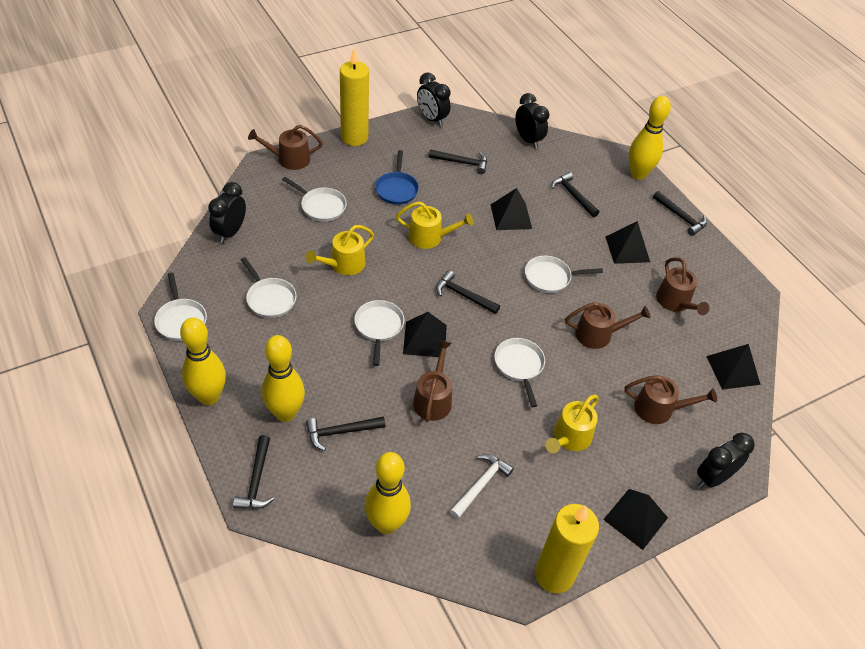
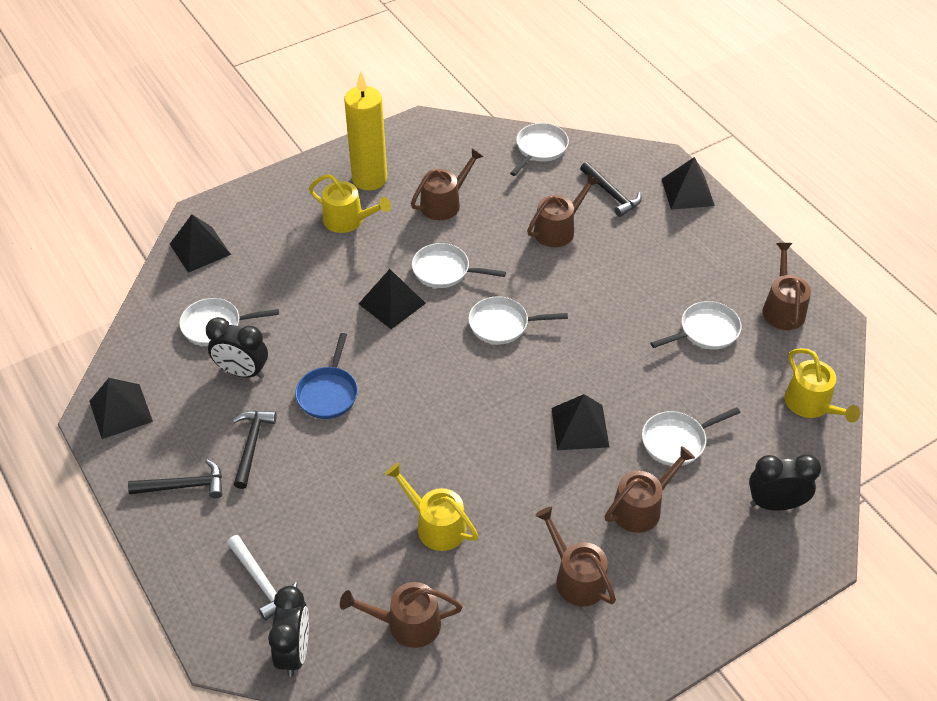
black clock: 4 -> 3
black hammer: 6 -> 3
brown watering can: 5 -> 6
yellow bowling pin: 4 -> 0
yellow candle: 2 -> 1

